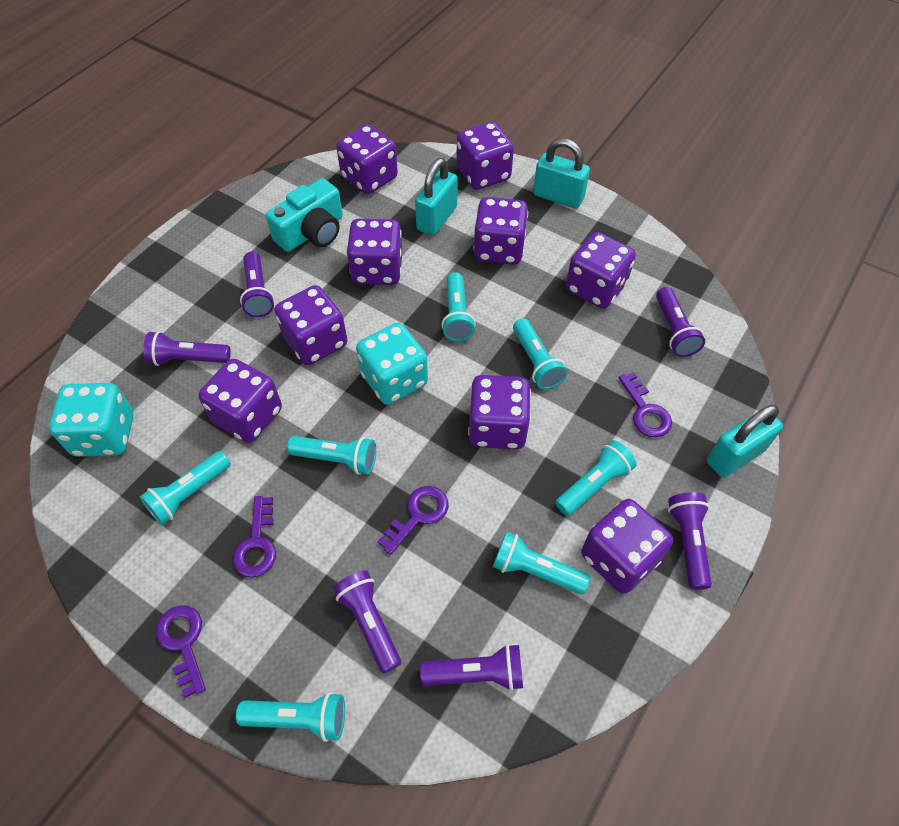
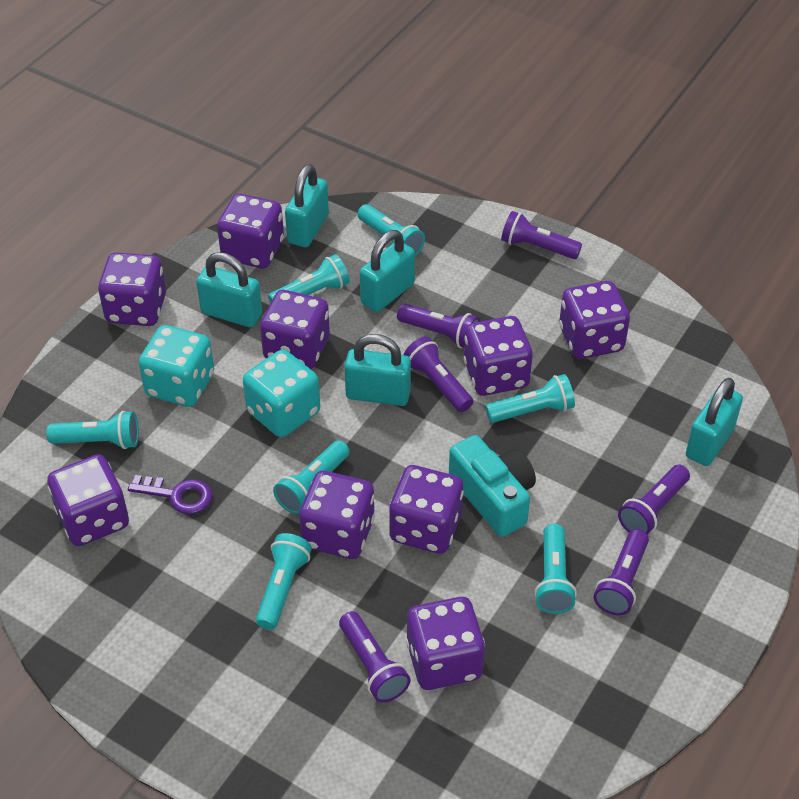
purple key: 4 -> 1
turquoise padlock: 3 -> 5

